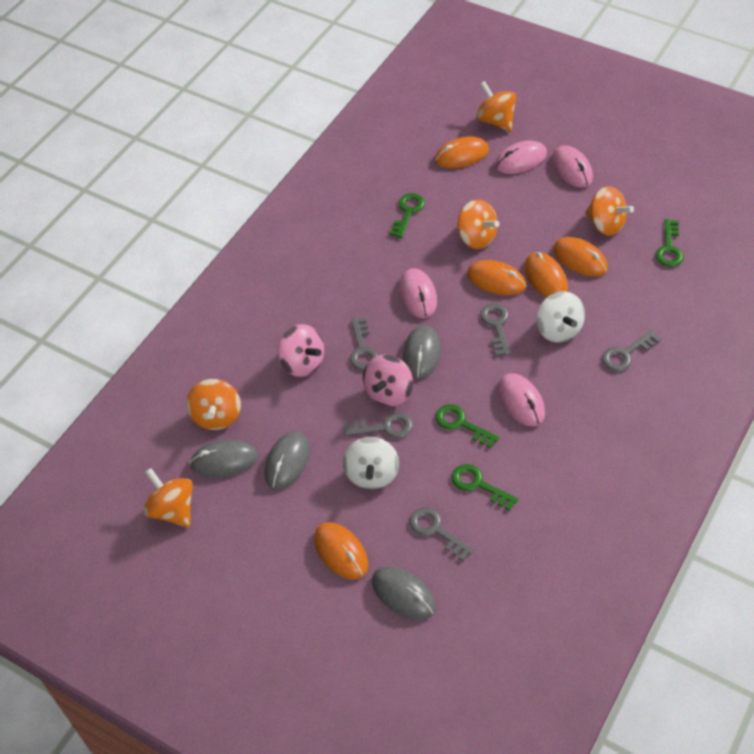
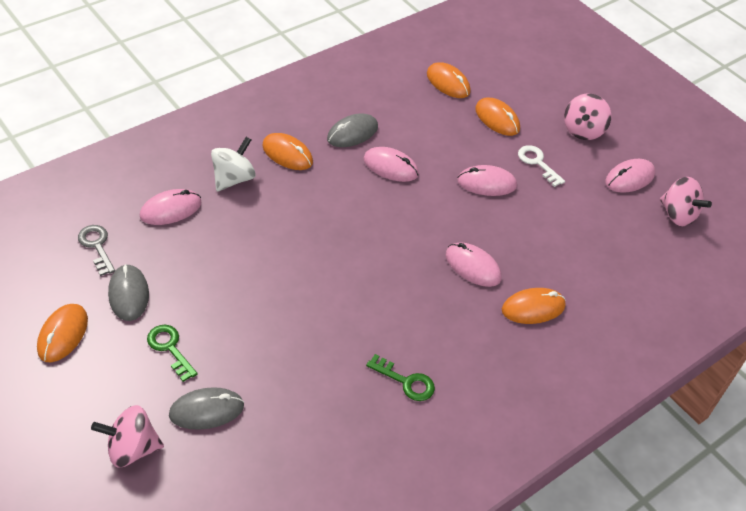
green key: 4 -> 2
grey key: 5 -> 1
grey mouse: 4 -> 3
orange spinning top: 5 -> 0
pink mouse: 4 -> 5
pink spinning top: 2 -> 3
white key: 0 -> 1
white spinning top: 2 -> 1

